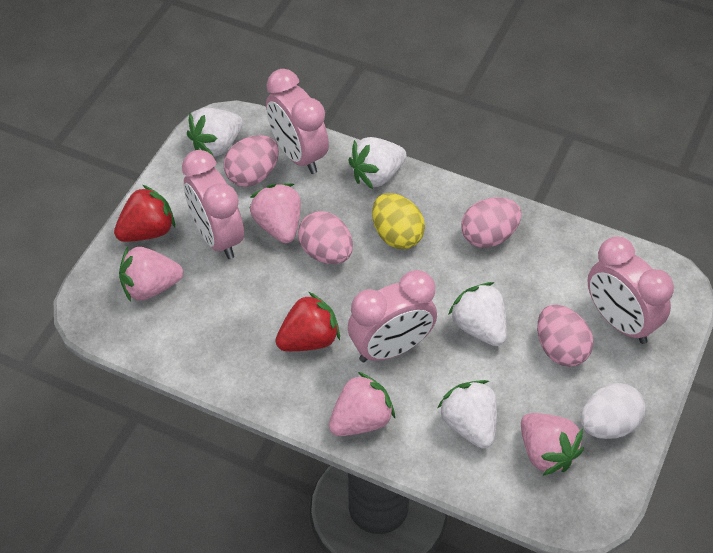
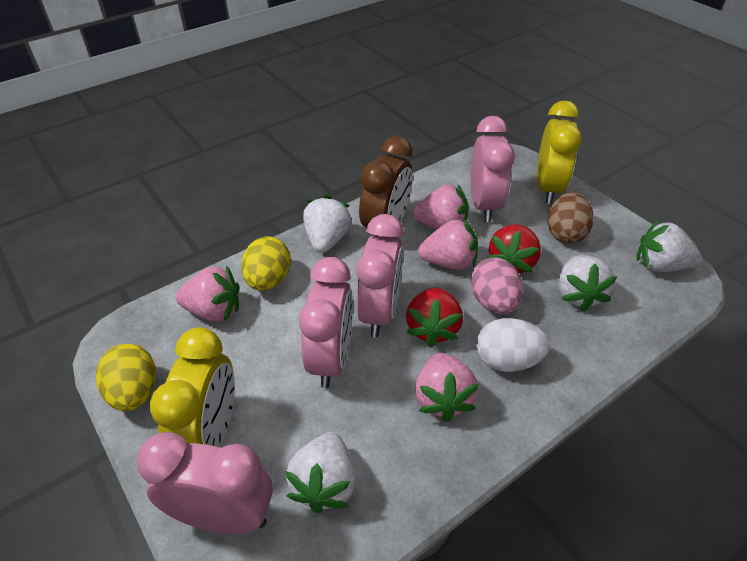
brown clock: 0 -> 1
brown egg: 0 -> 1
pink egg: 4 -> 1
yellow clock: 0 -> 2
yellow egg: 1 -> 2

